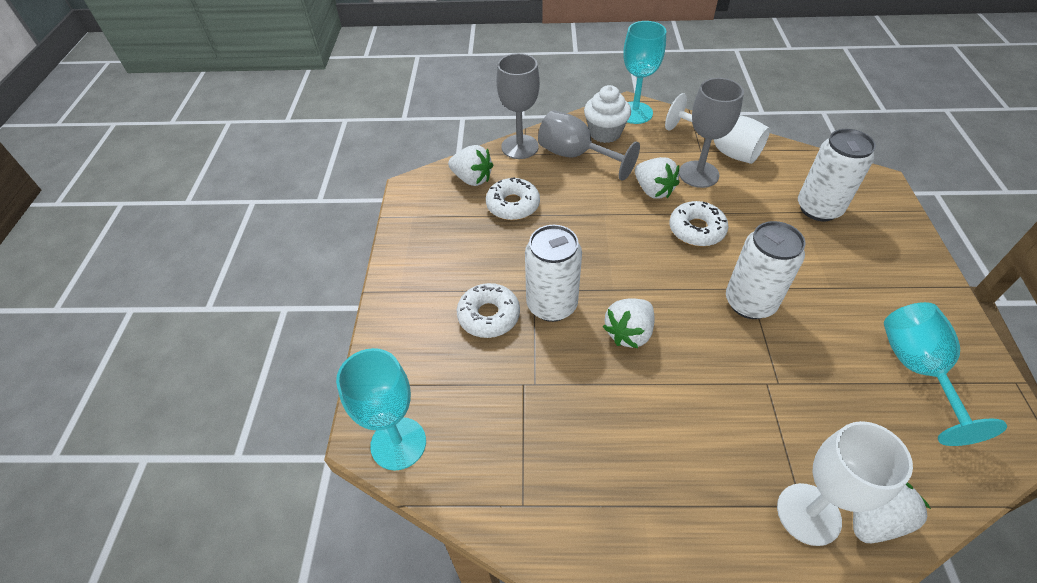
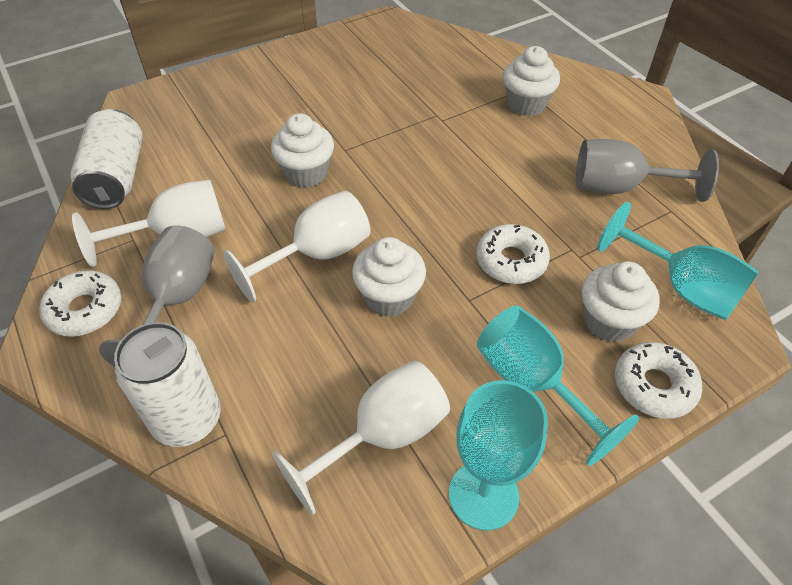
grey goblet: 3 -> 2
white can: 3 -> 2
white cupcake: 1 -> 4
white goblet: 2 -> 3
white strawberry: 4 -> 0

